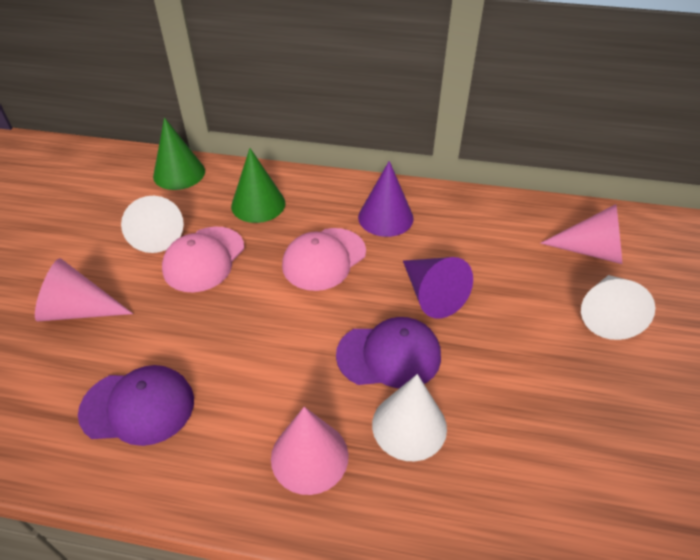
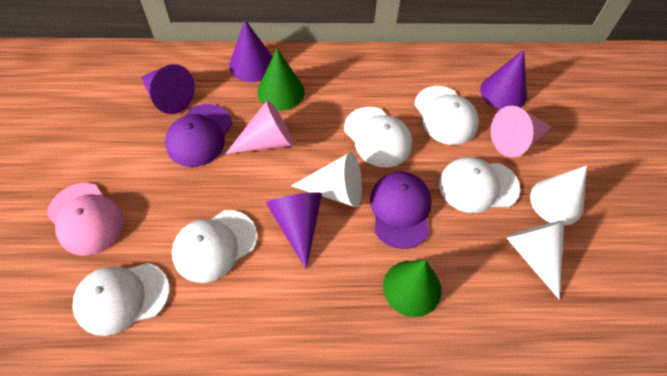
pink cap: 2 -> 1
pink cone: 3 -> 2
purple cone: 2 -> 4
white cap: 0 -> 5

